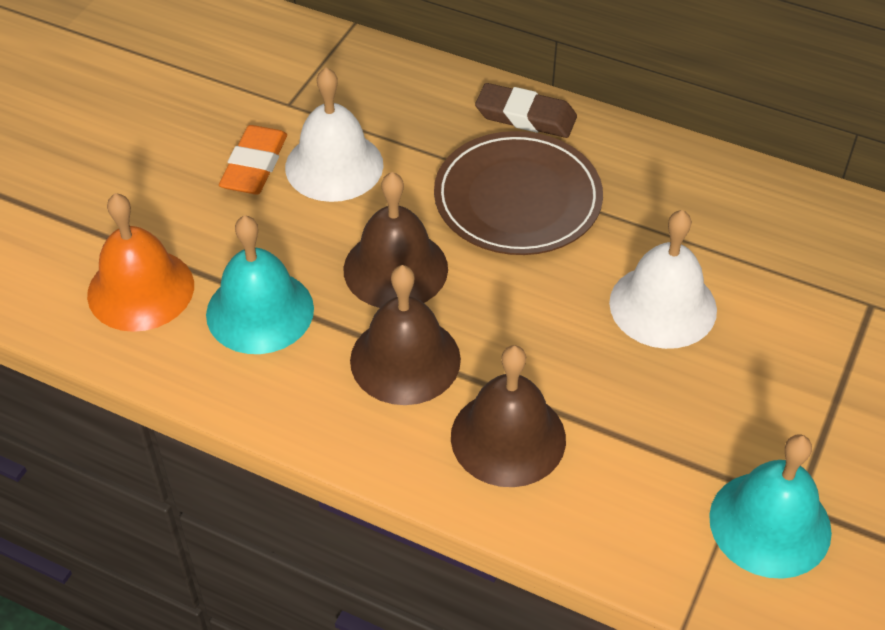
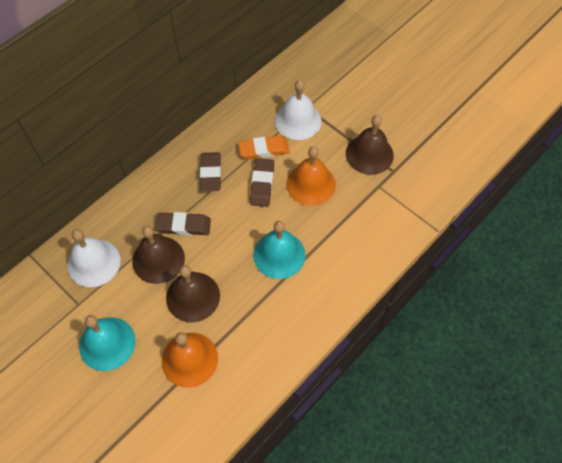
brown eraser: 1 -> 3
brown plate: 1 -> 0
orange bell: 1 -> 2

